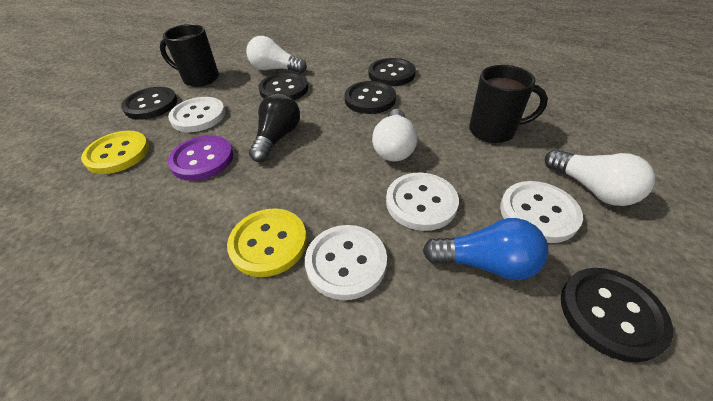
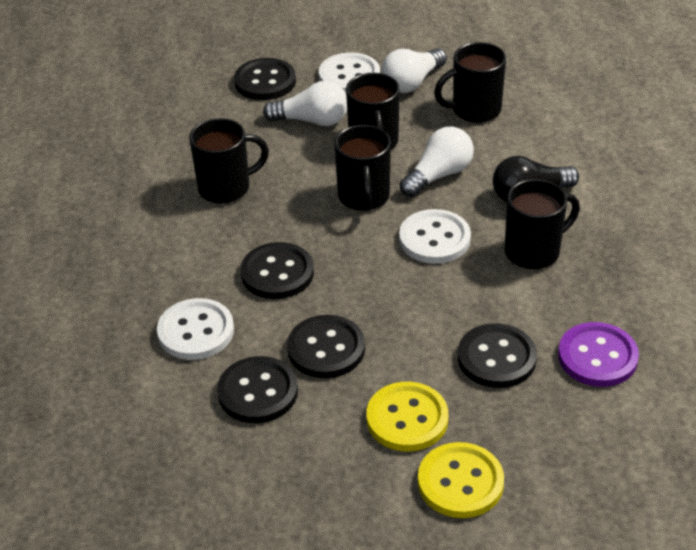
black mug: 2 -> 5
blue light bulb: 1 -> 0
white button: 4 -> 3

